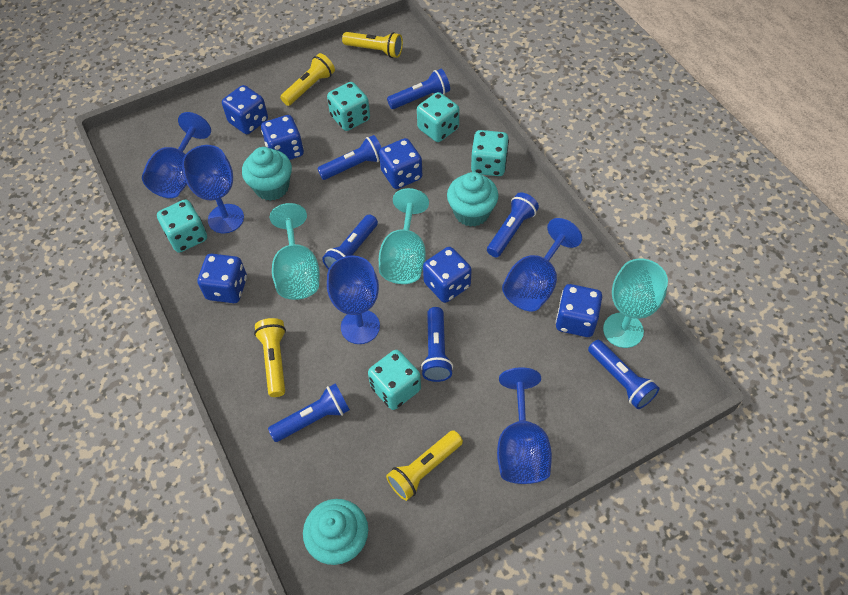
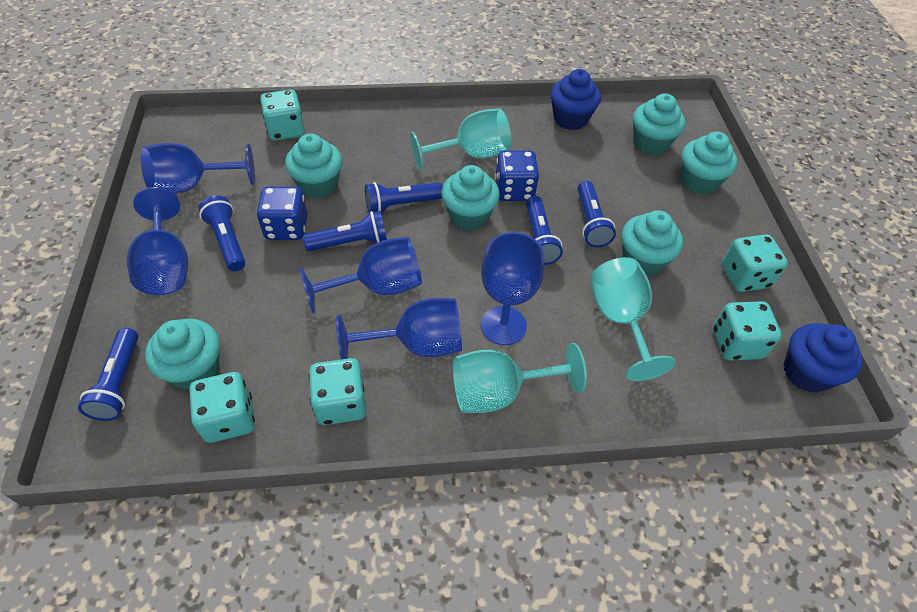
blue cupcake: 0 -> 2
blue dice: 6 -> 2
blue flashlight: 7 -> 6
turquoise cupcake: 3 -> 6
yellow flashlight: 4 -> 0

